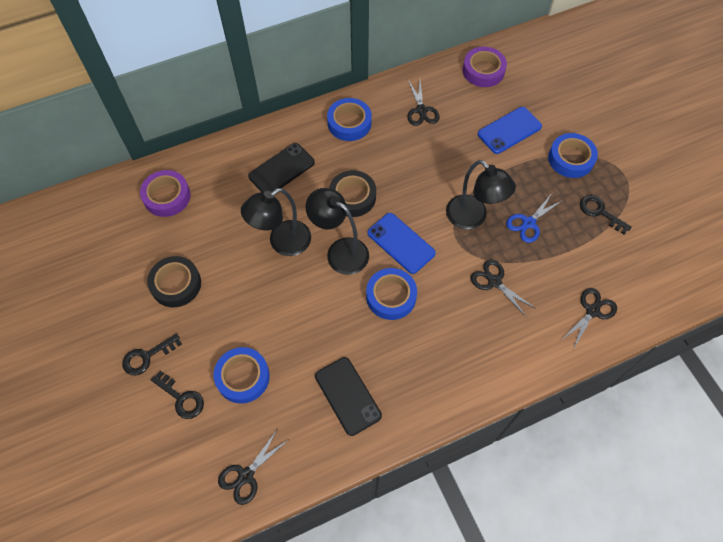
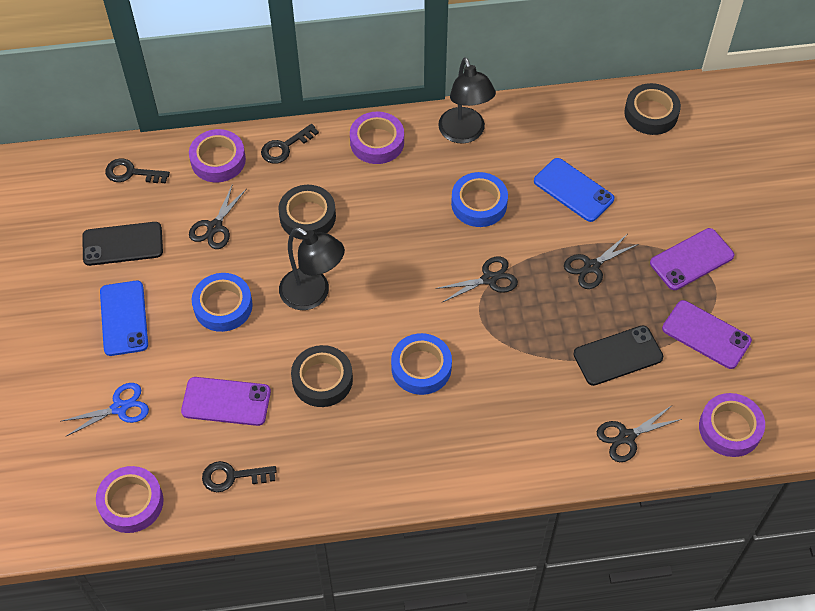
black lamp: 3 -> 2
black tape: 2 -> 3
blue tape: 4 -> 3
purple phone: 0 -> 3
purple tape: 2 -> 4

